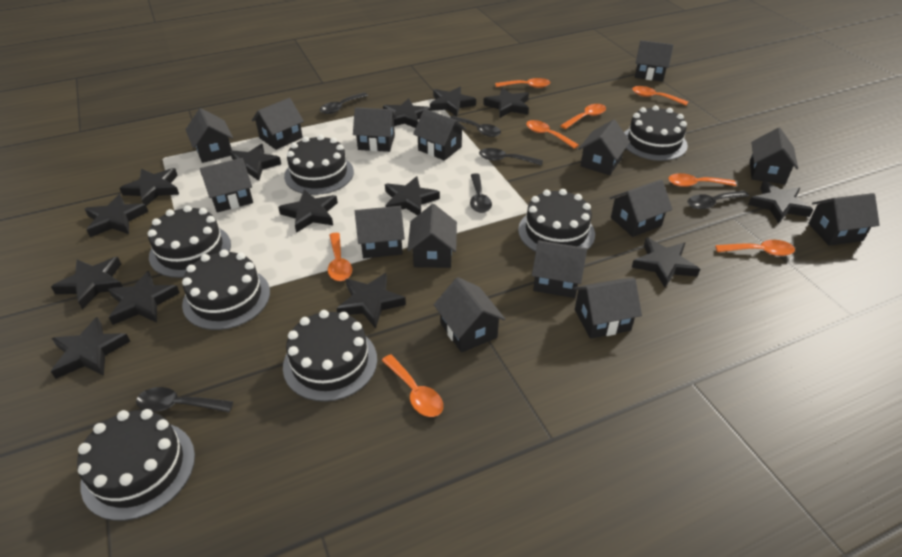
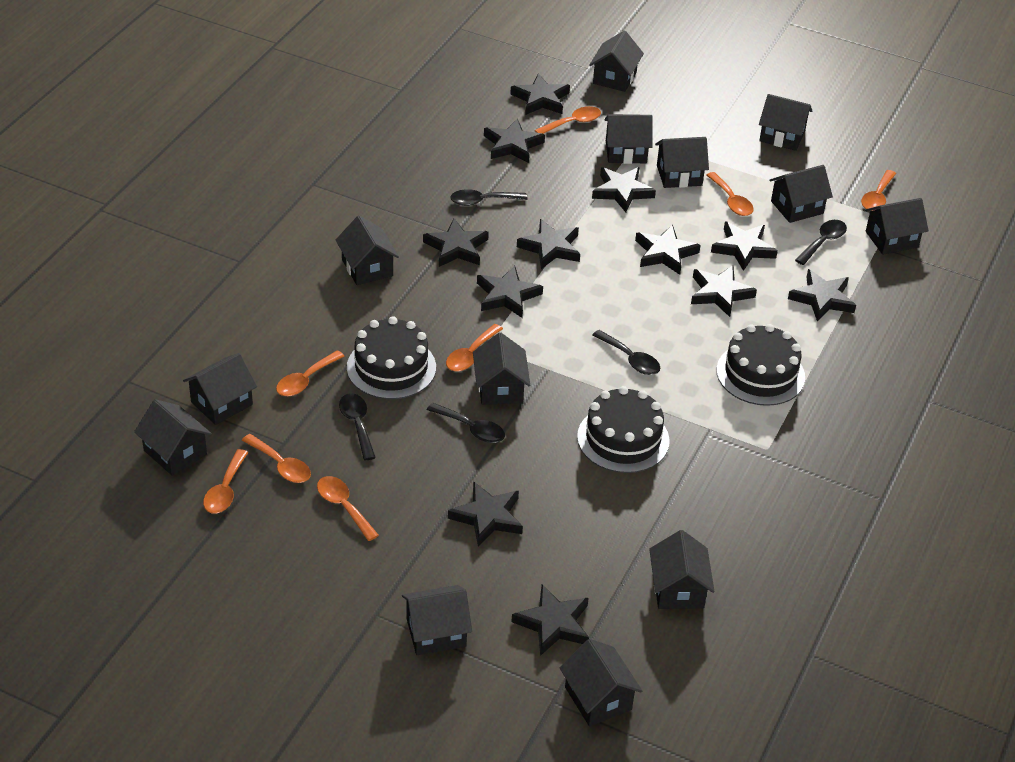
black cake: 7 -> 3
black house: 15 -> 13
black spoon: 6 -> 5
black star: 14 -> 12

